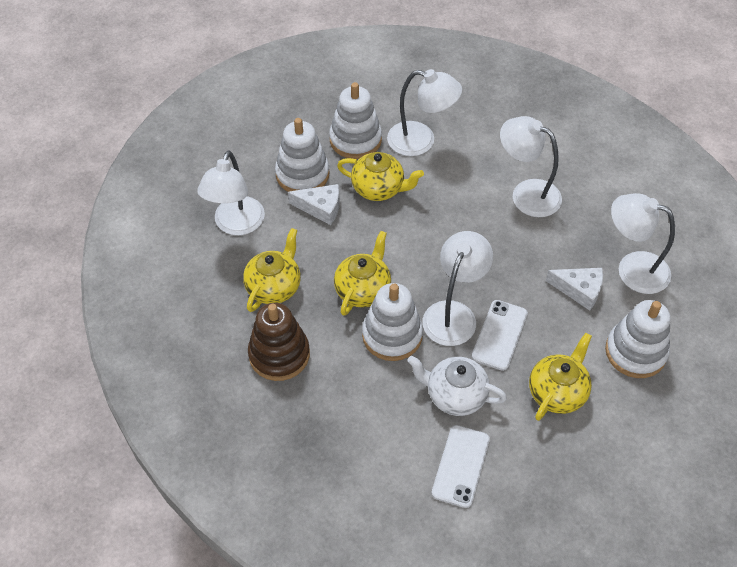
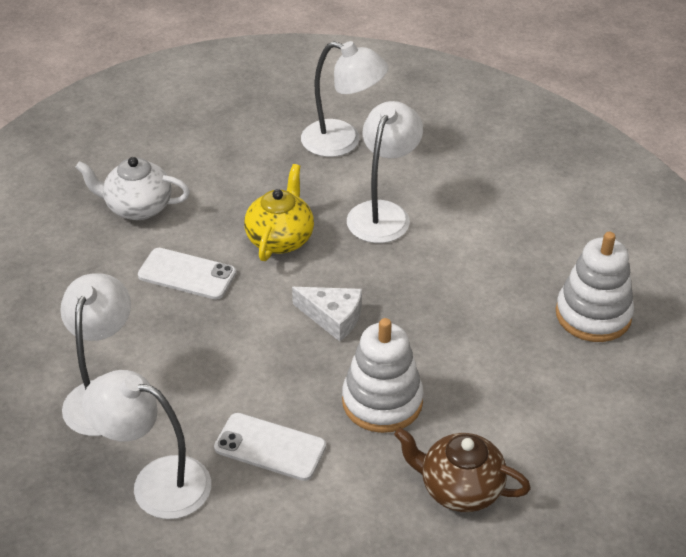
brown stacking toy: 1 -> 0
brown teapot: 0 -> 1
white cheese: 2 -> 1
white lamp: 5 -> 4
white stacking toy: 4 -> 2
yellow teapot: 4 -> 1

